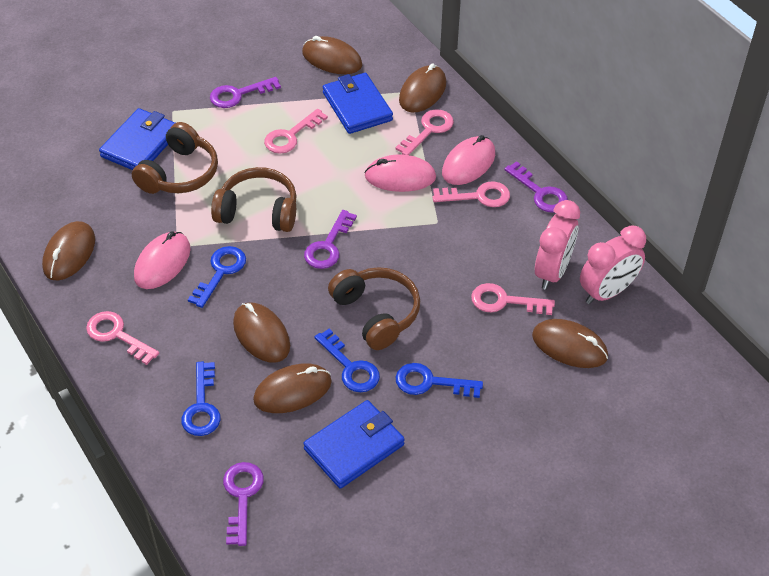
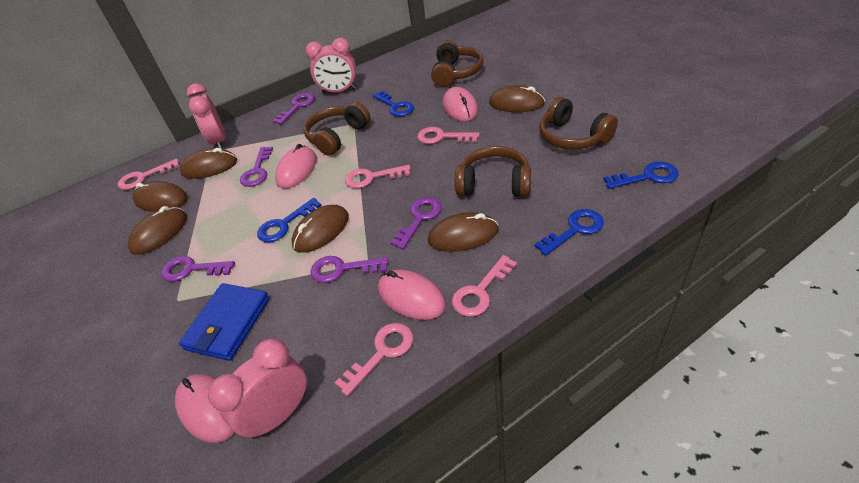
blue wallet: 3 -> 1
brown headphones: 3 -> 4
pink clock: 2 -> 3
pink mouse: 3 -> 4
purple key: 4 -> 5

